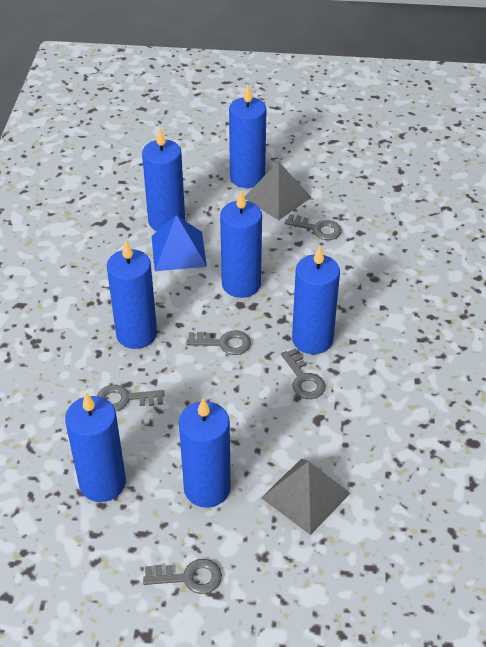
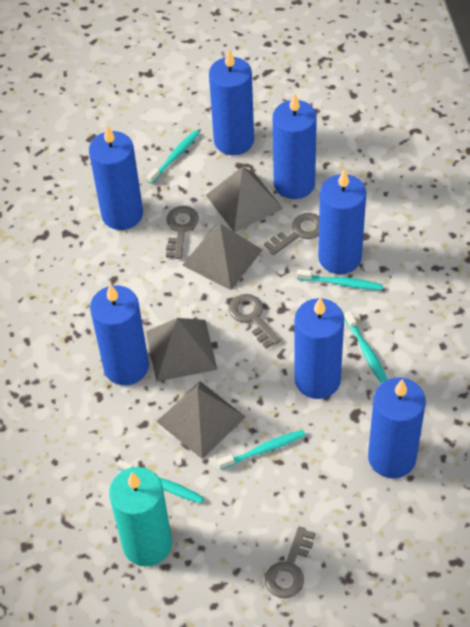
blue pyramid: 1 -> 0
grey key: 5 -> 4
grey pyramid: 2 -> 4
turquoise candle: 0 -> 1
turquoise toothbrush: 0 -> 5

